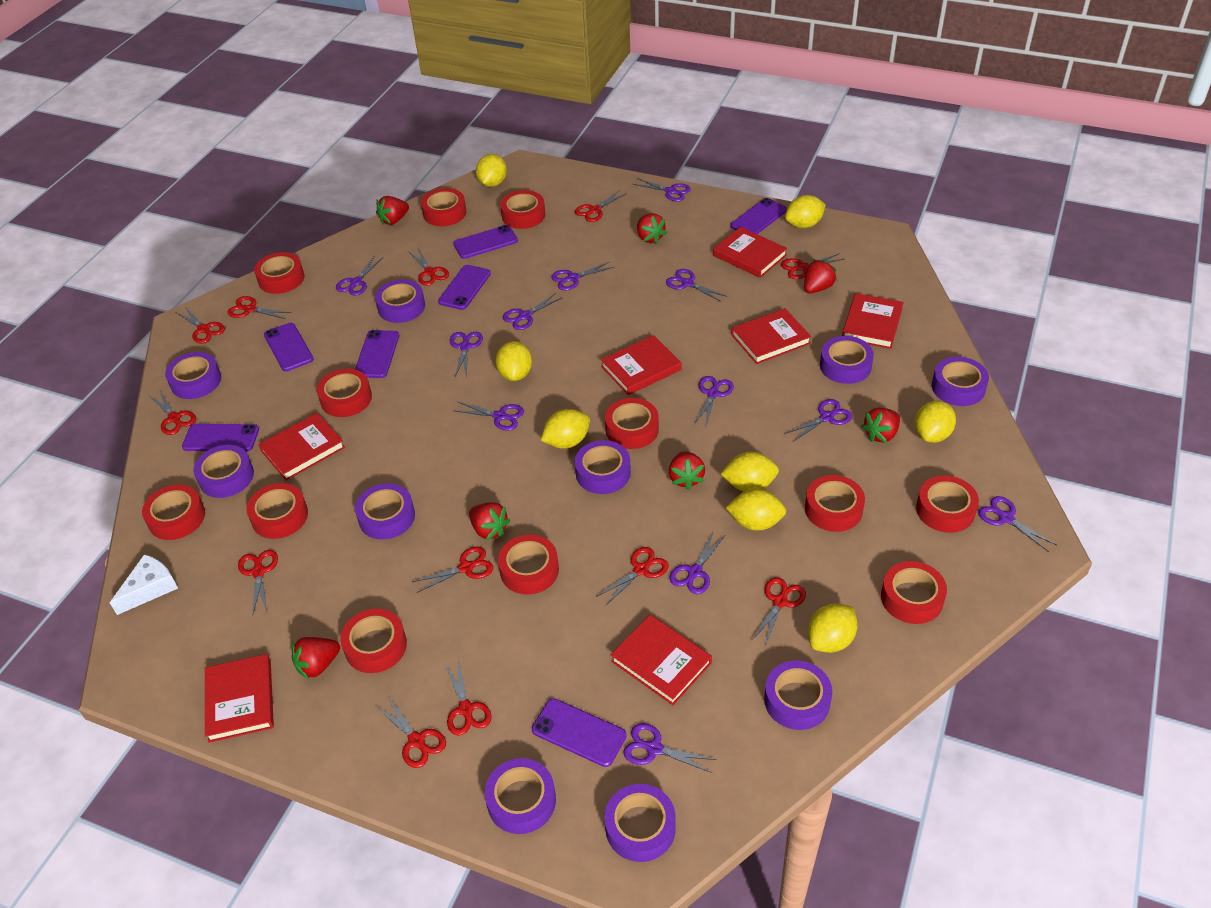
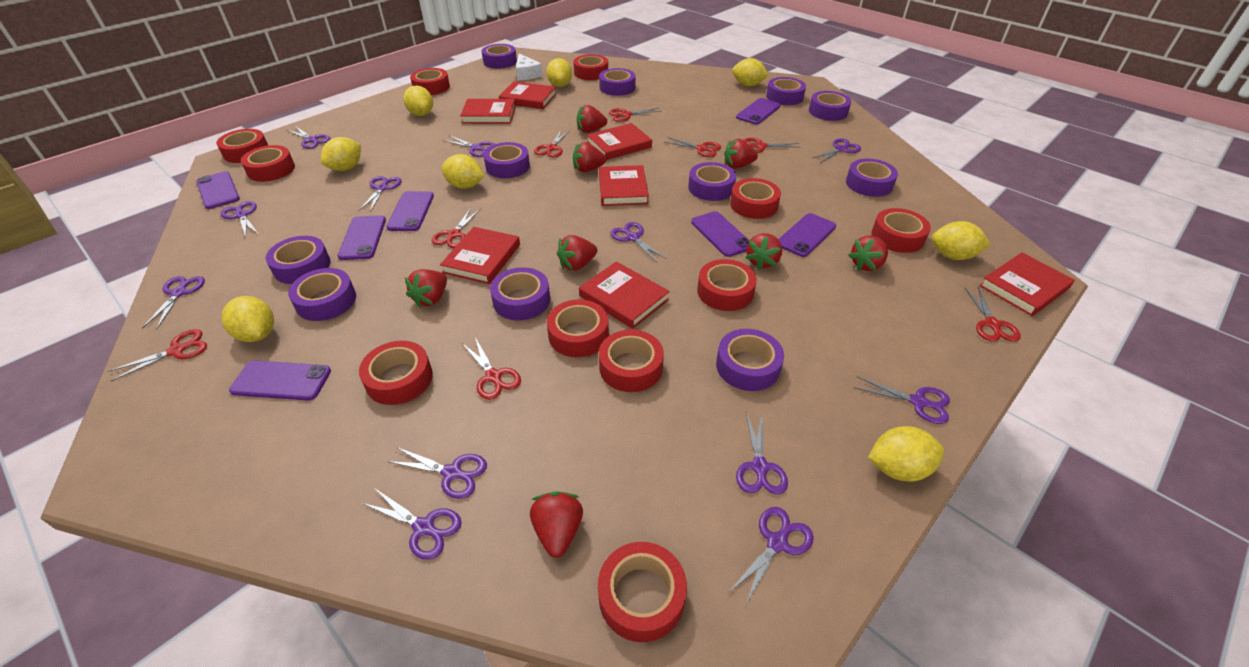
purple tape: 10 -> 11
red scissors: 12 -> 8
red strawberry: 7 -> 8
red tape: 12 -> 11

